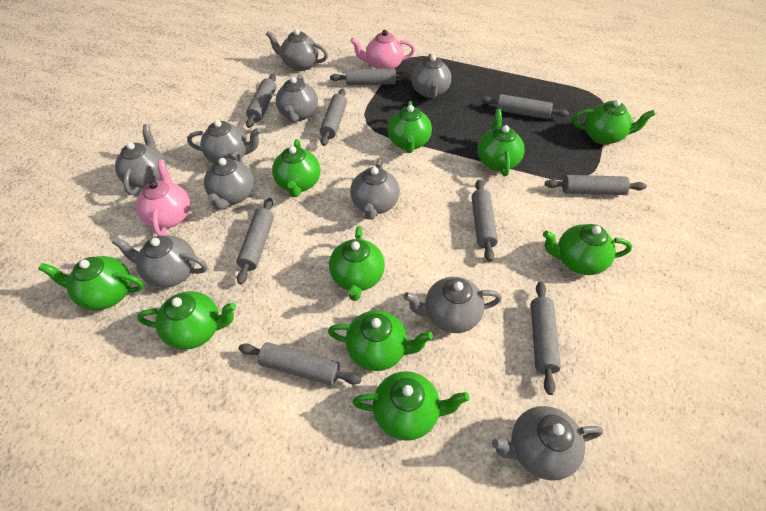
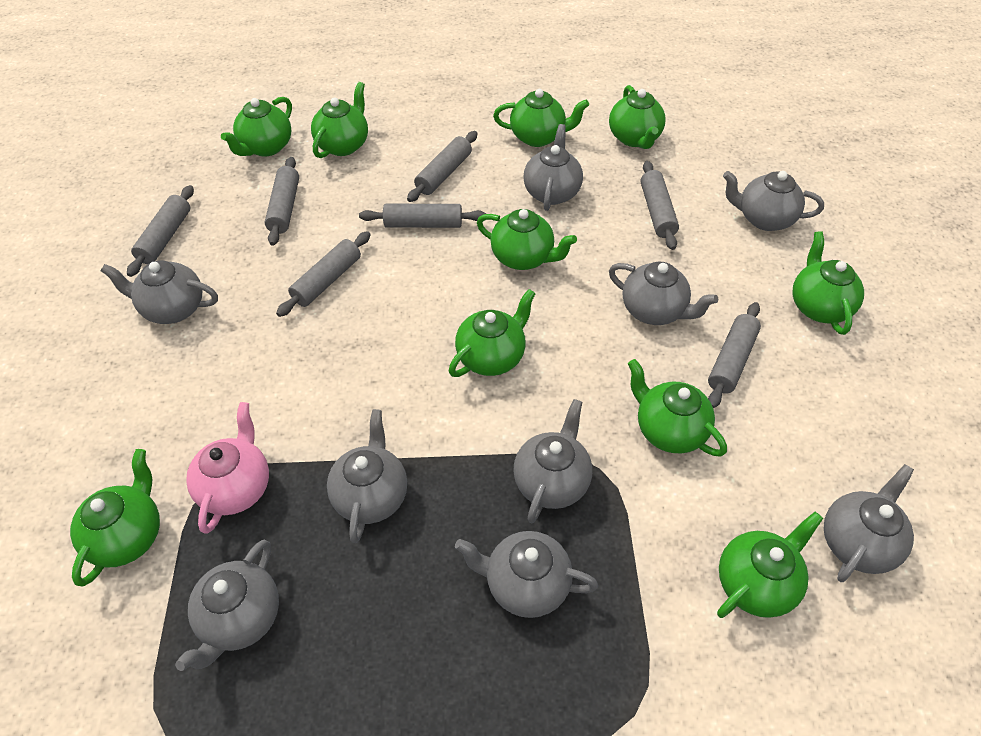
grey rolling pin: 9 -> 7
grey teapot: 10 -> 9
pink teapot: 2 -> 1

